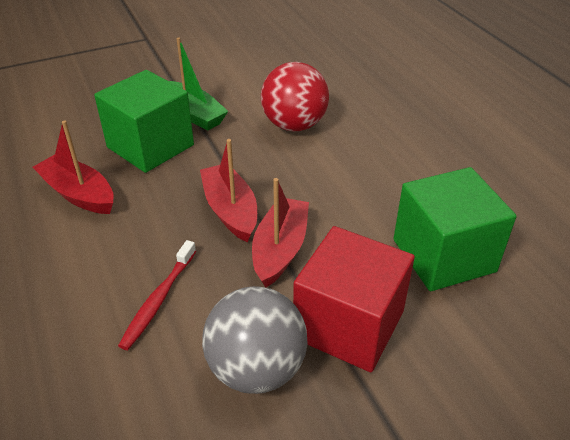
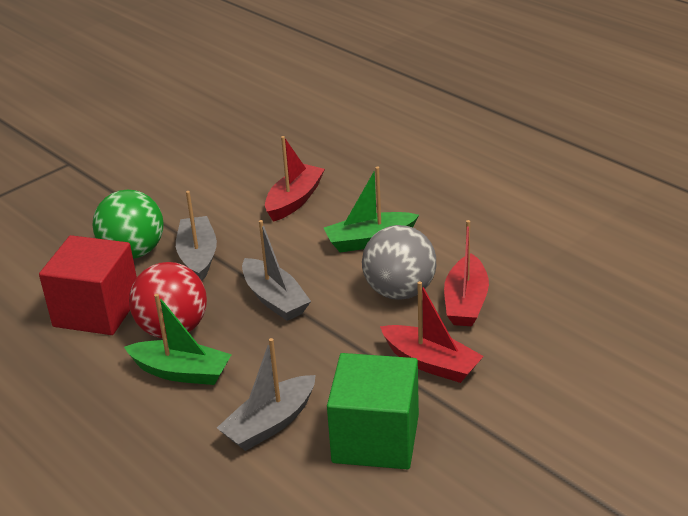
green ball: 0 -> 1
green boat: 1 -> 2
green cube: 2 -> 1
grey boat: 0 -> 3
red toothbrush: 1 -> 0

